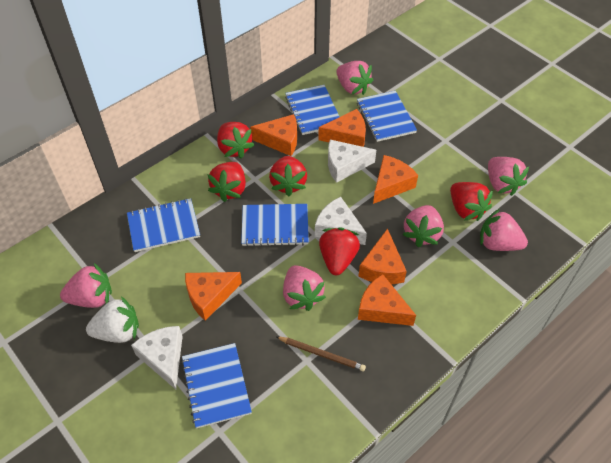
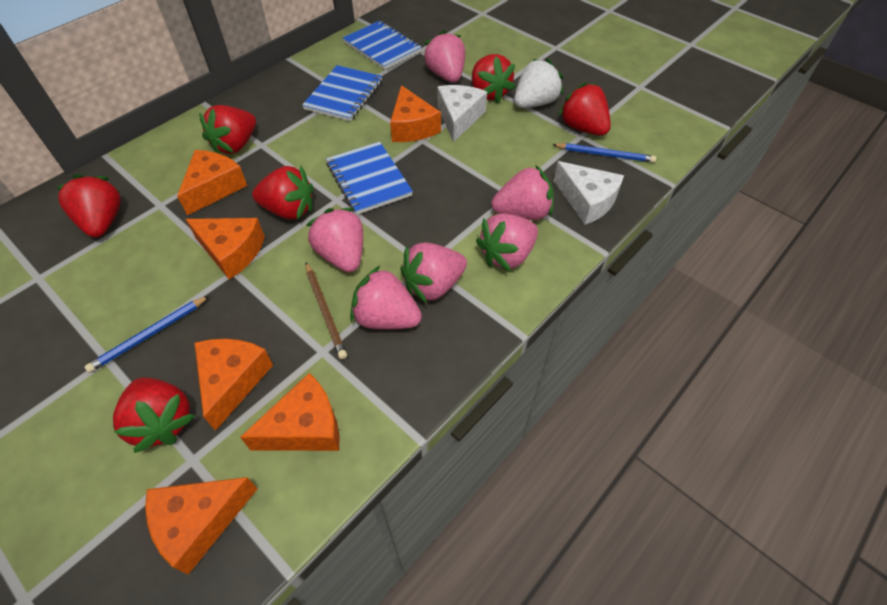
blue notebook: 5 -> 3
blue pencil: 0 -> 2
red strawberry: 5 -> 6
white cheese: 3 -> 2

